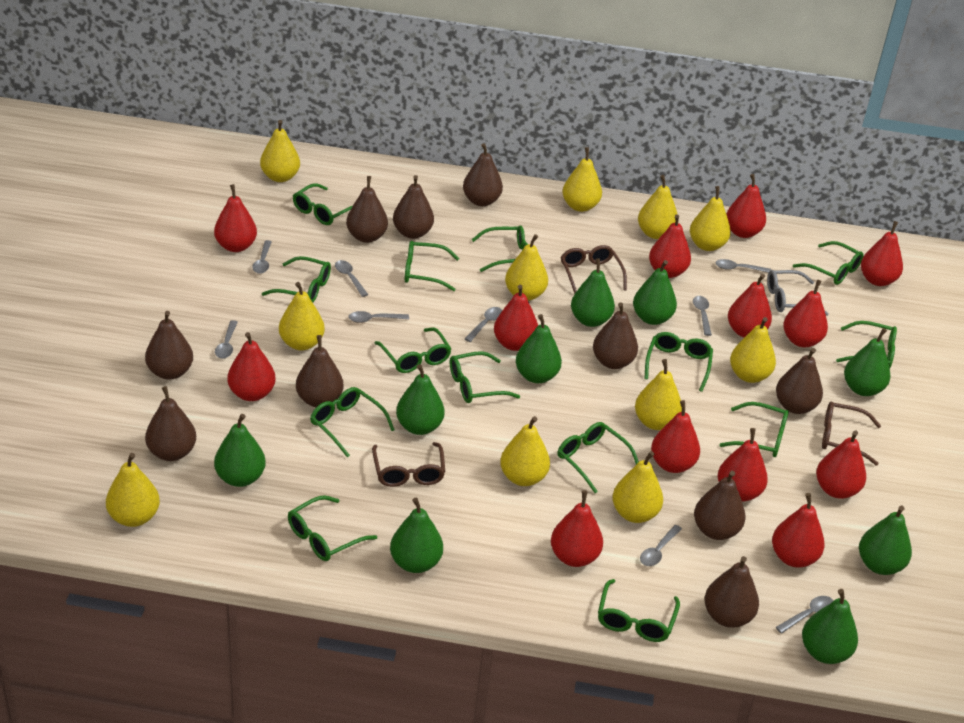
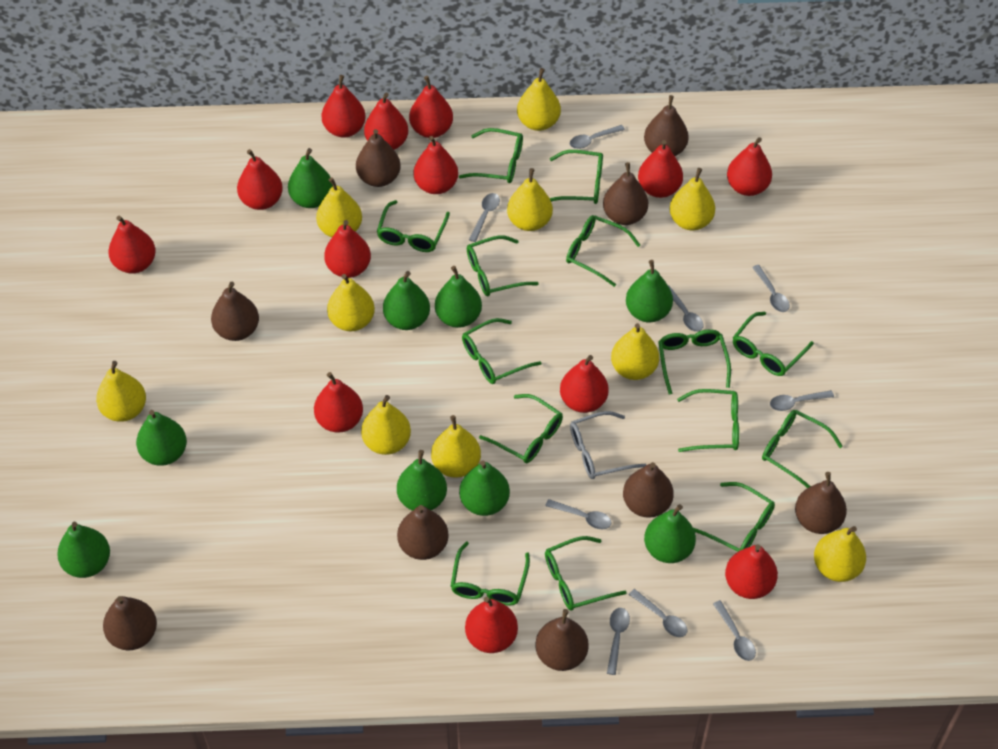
brown glasses: 3 -> 0
brown pear: 10 -> 9
yellow pear: 11 -> 10

